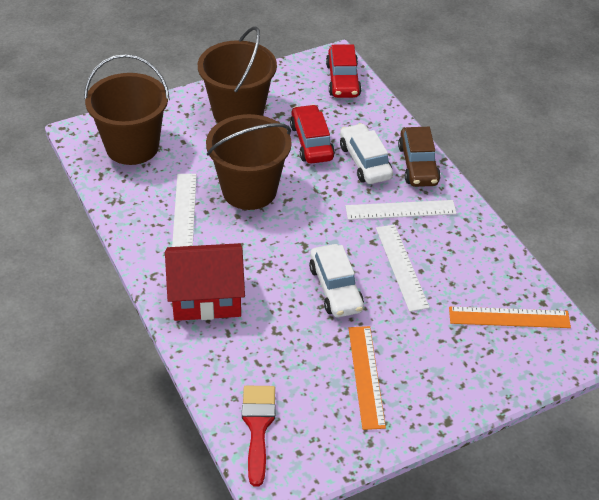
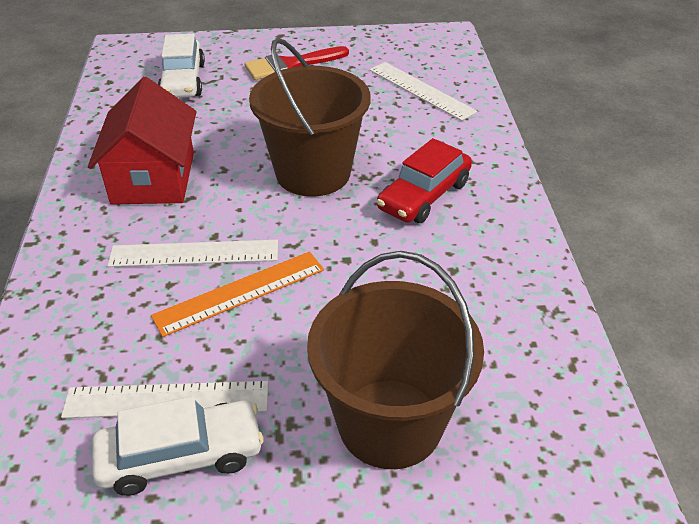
brown bucket: 3 -> 2
brown car: 1 -> 0
orange ruler: 2 -> 1
red car: 2 -> 1

